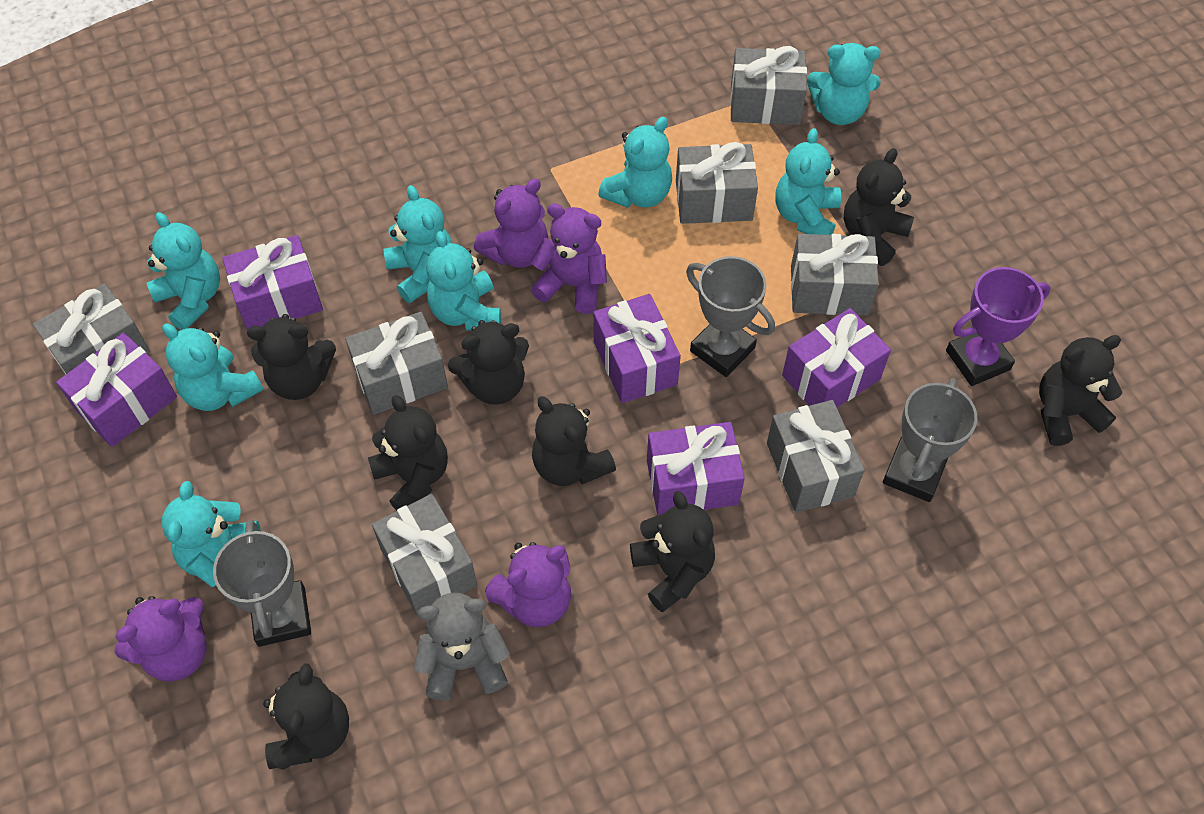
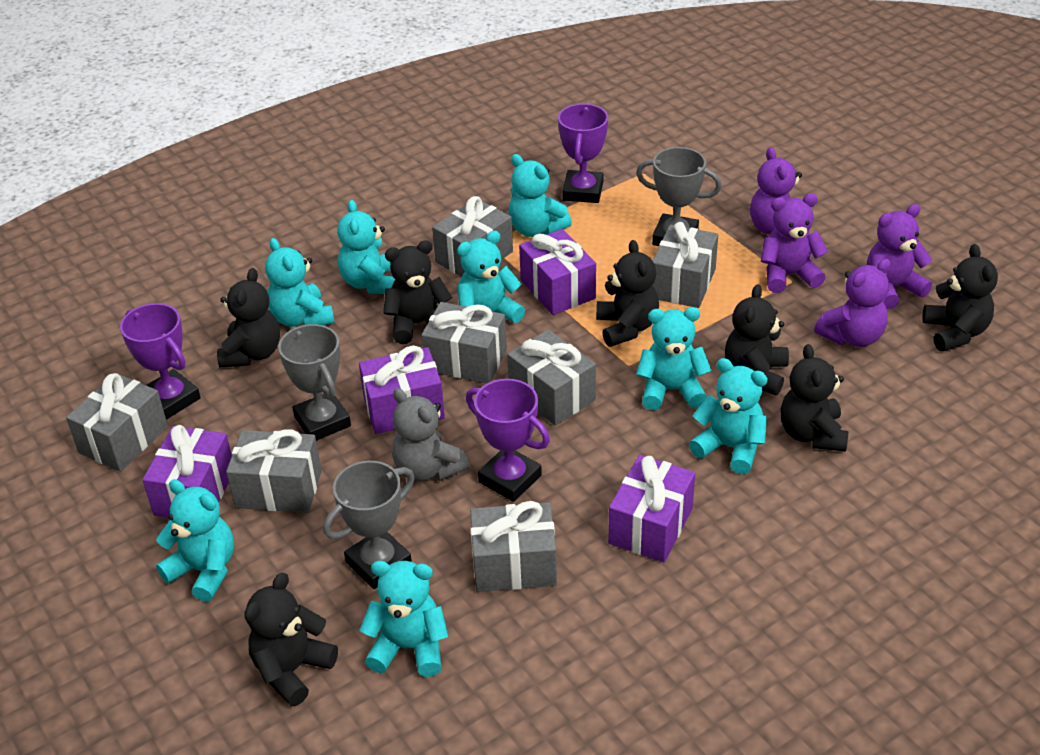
black teddy bear: 8 -> 7
purple gift: 5 -> 4
purple trophy: 1 -> 3

